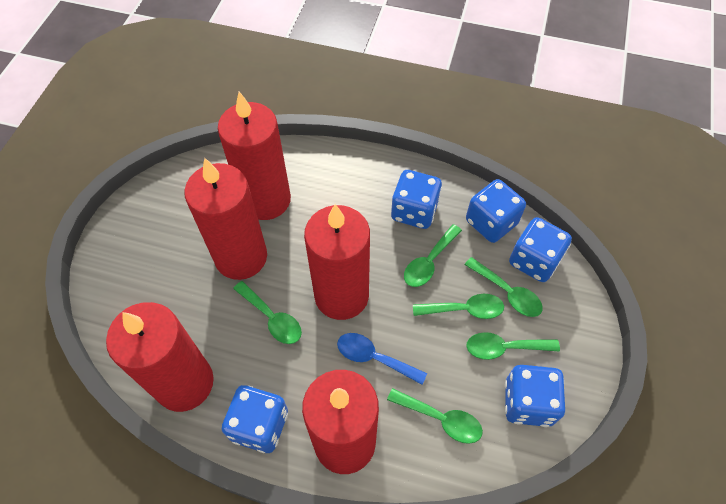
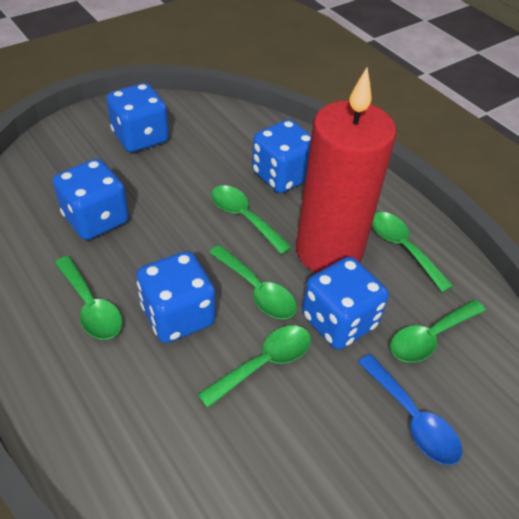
red candle: 5 -> 1

